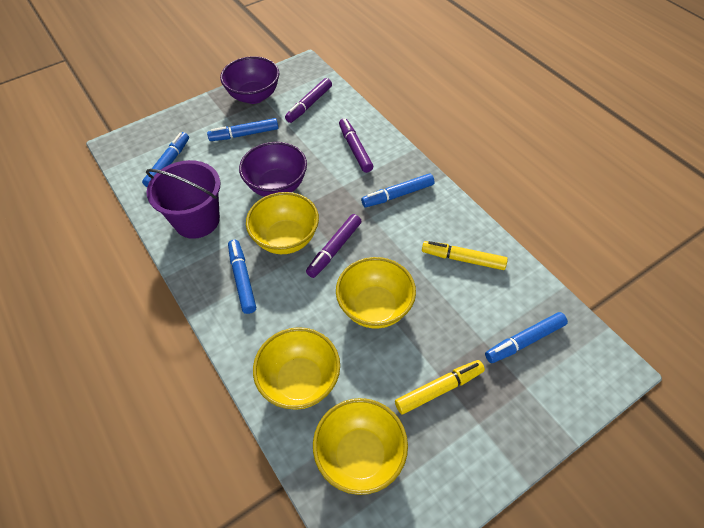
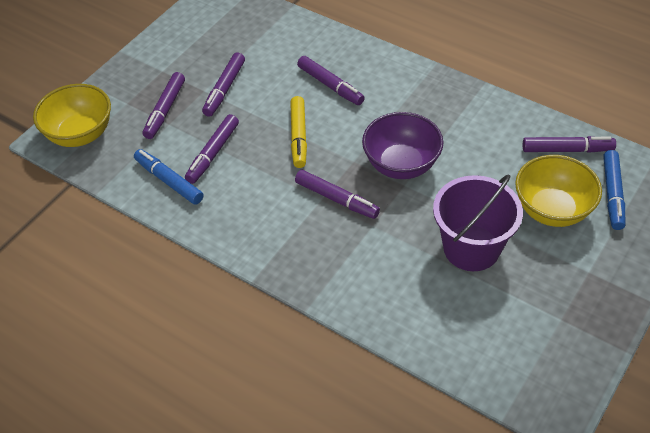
blue marker: 5 -> 2
purple bowl: 2 -> 1
purple marker: 3 -> 6
yellow bowl: 4 -> 2
yellow marker: 2 -> 1

